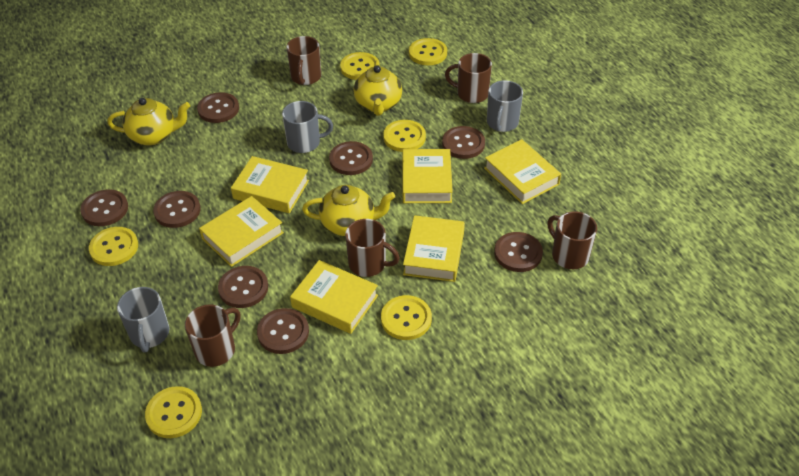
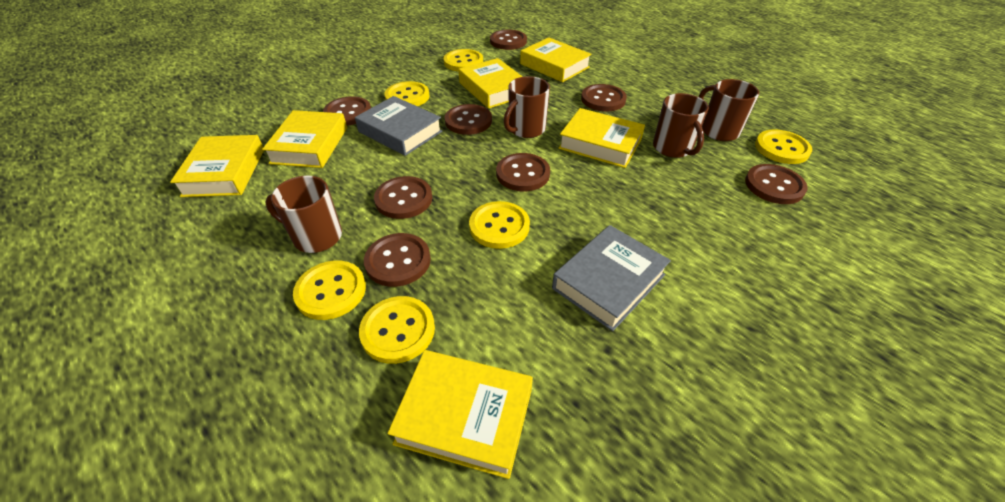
brown mug: 5 -> 4
grey book: 0 -> 2
grey mug: 3 -> 0
yellow teapot: 3 -> 0

